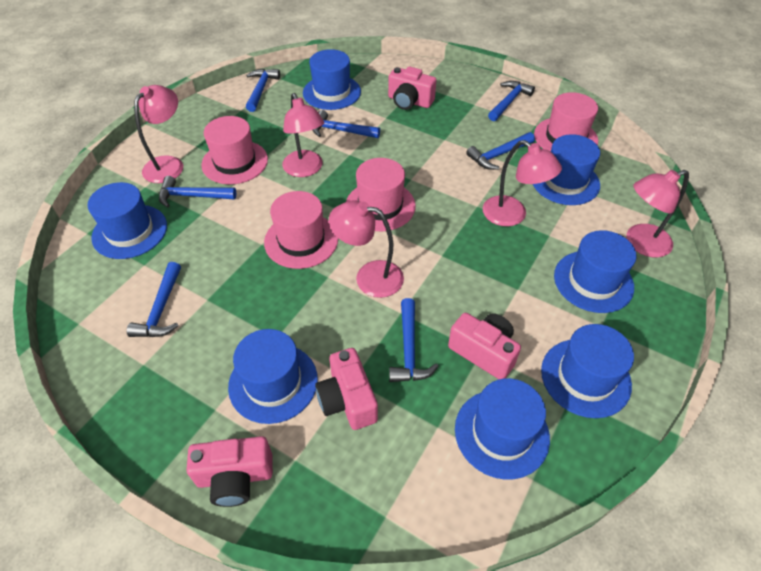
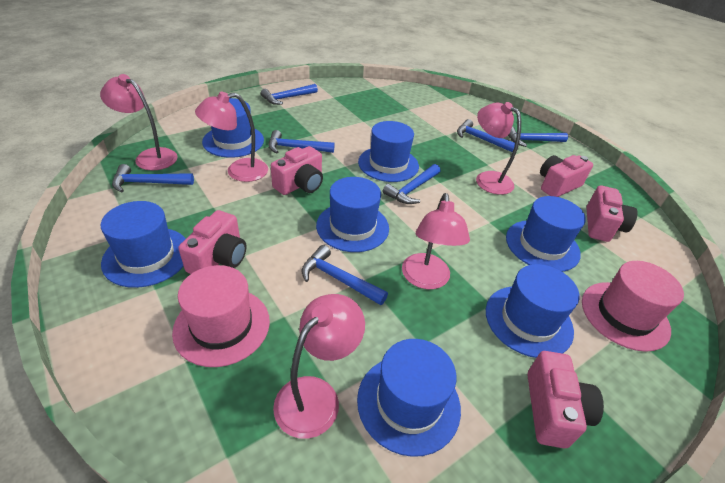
pink camera: 4 -> 5
pink hat: 4 -> 2

